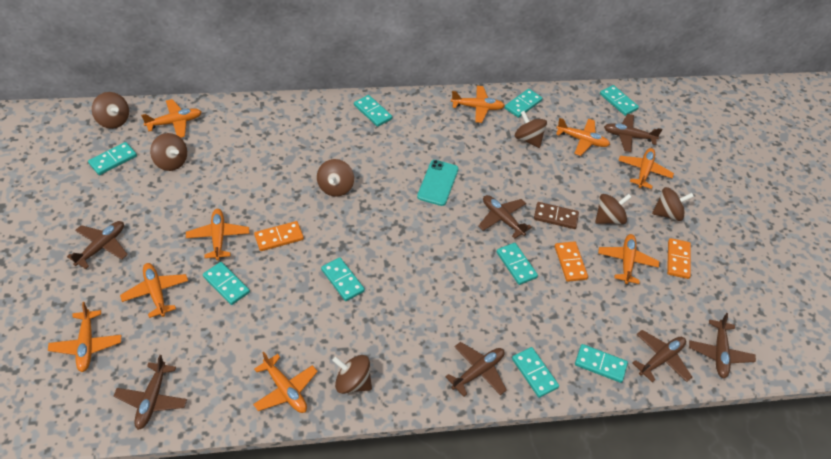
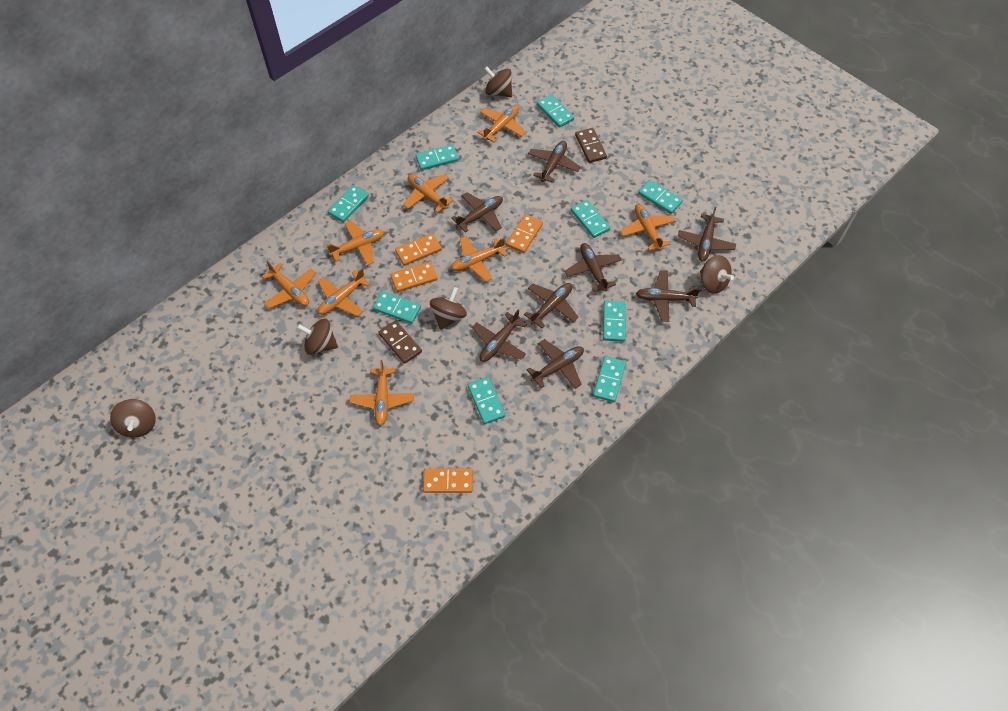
brown domino: 1 -> 2
brown plane: 7 -> 8
brown spinning top: 7 -> 5
orange domino: 3 -> 4
orange plane: 9 -> 8
turquoise phone: 1 -> 0

